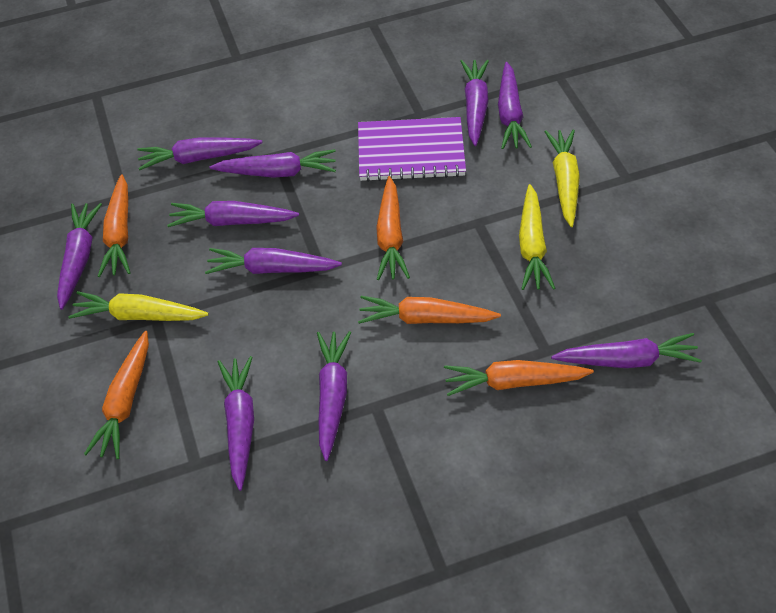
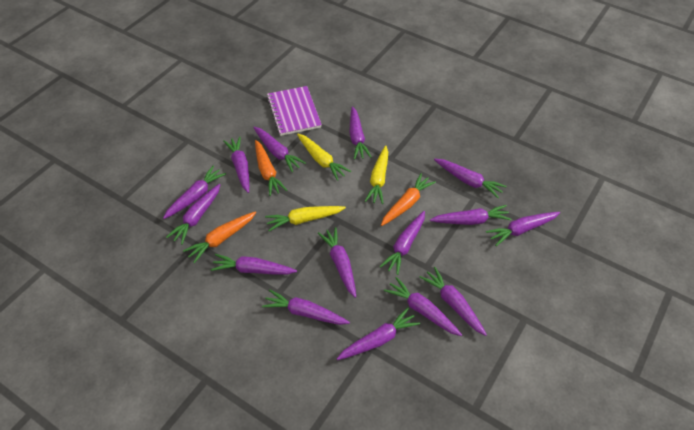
orange carrot: 5 -> 3
purple carrot: 10 -> 15

